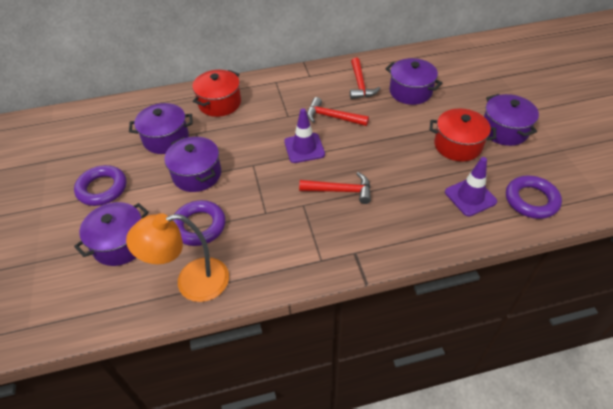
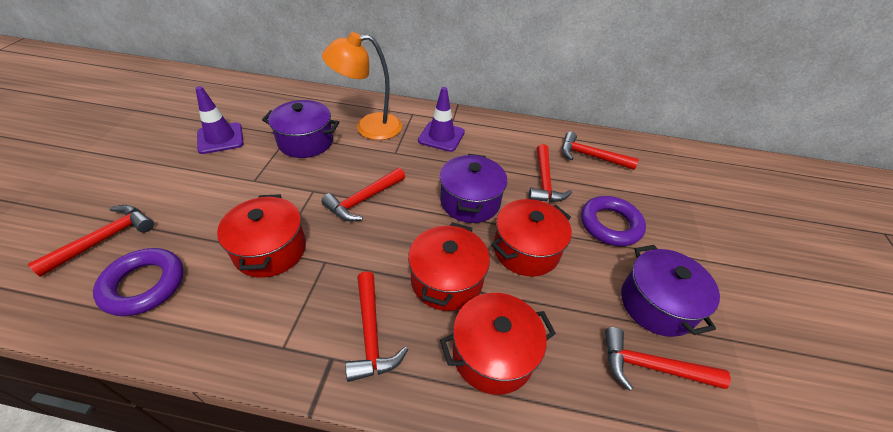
purple pot: 5 -> 3
purple ring: 3 -> 2
red hammer: 3 -> 6
red pot: 2 -> 4

